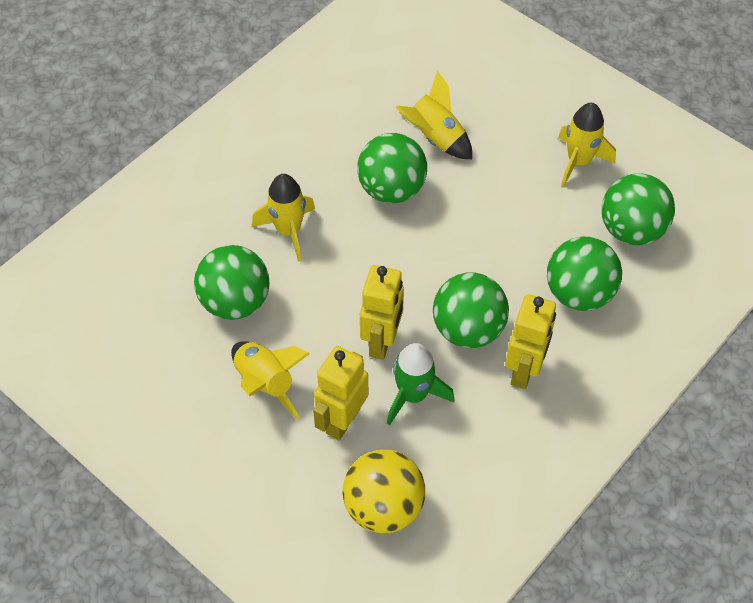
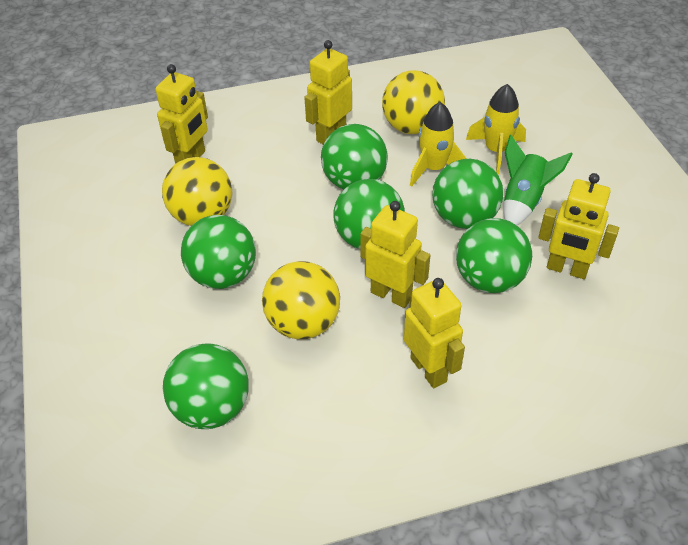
green ball: 5 -> 6
yellow ball: 1 -> 3
yellow robot: 3 -> 5
yellow rocket: 4 -> 2

